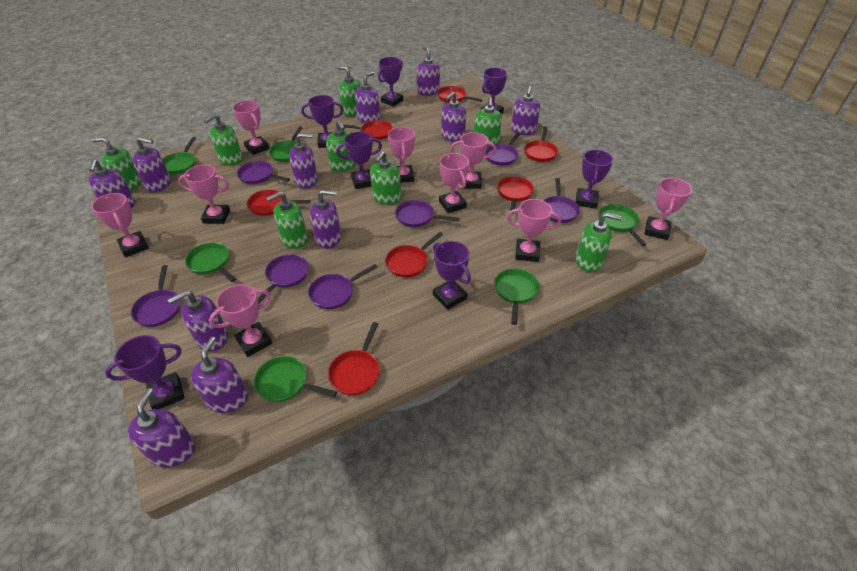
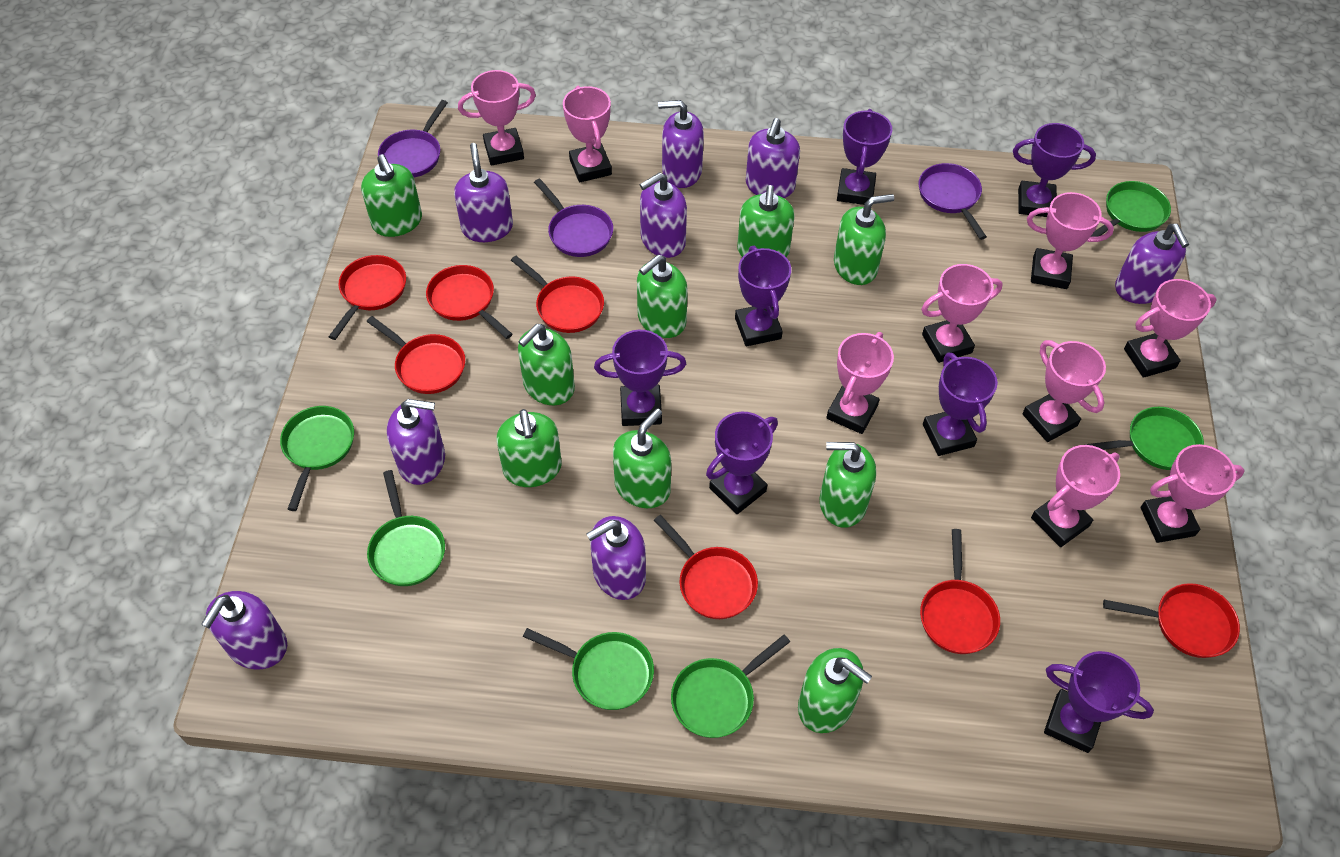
green soap dispenser: 8 -> 9
purple pan: 7 -> 3
purple soap dispenser: 11 -> 8

